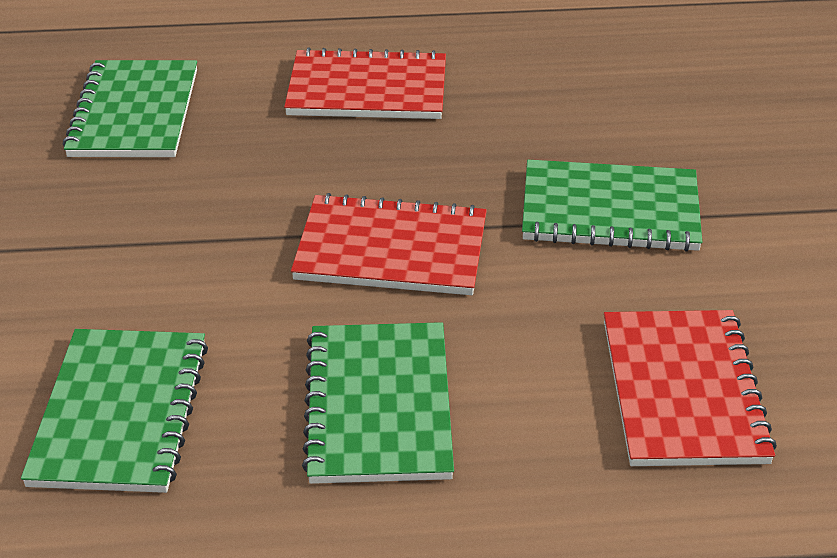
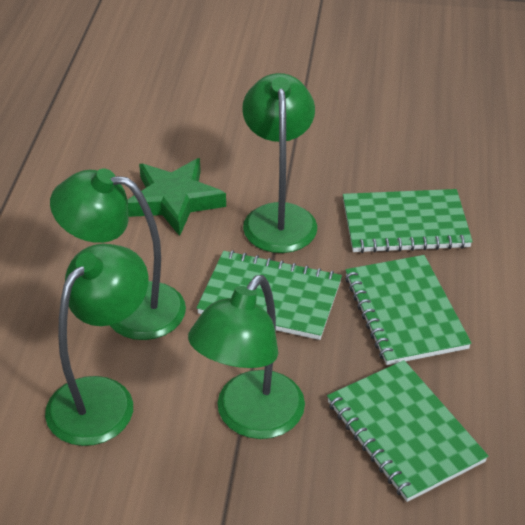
green lamp: 0 -> 4
green star: 0 -> 1
red notebook: 3 -> 0

